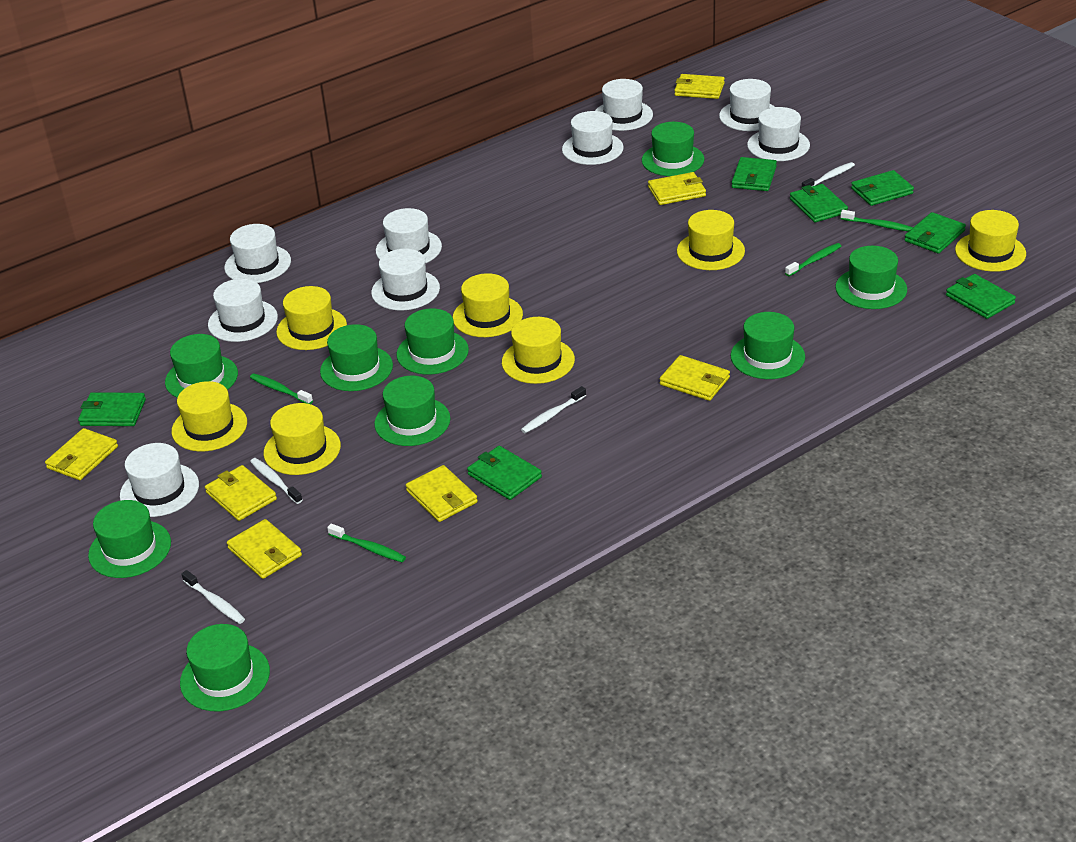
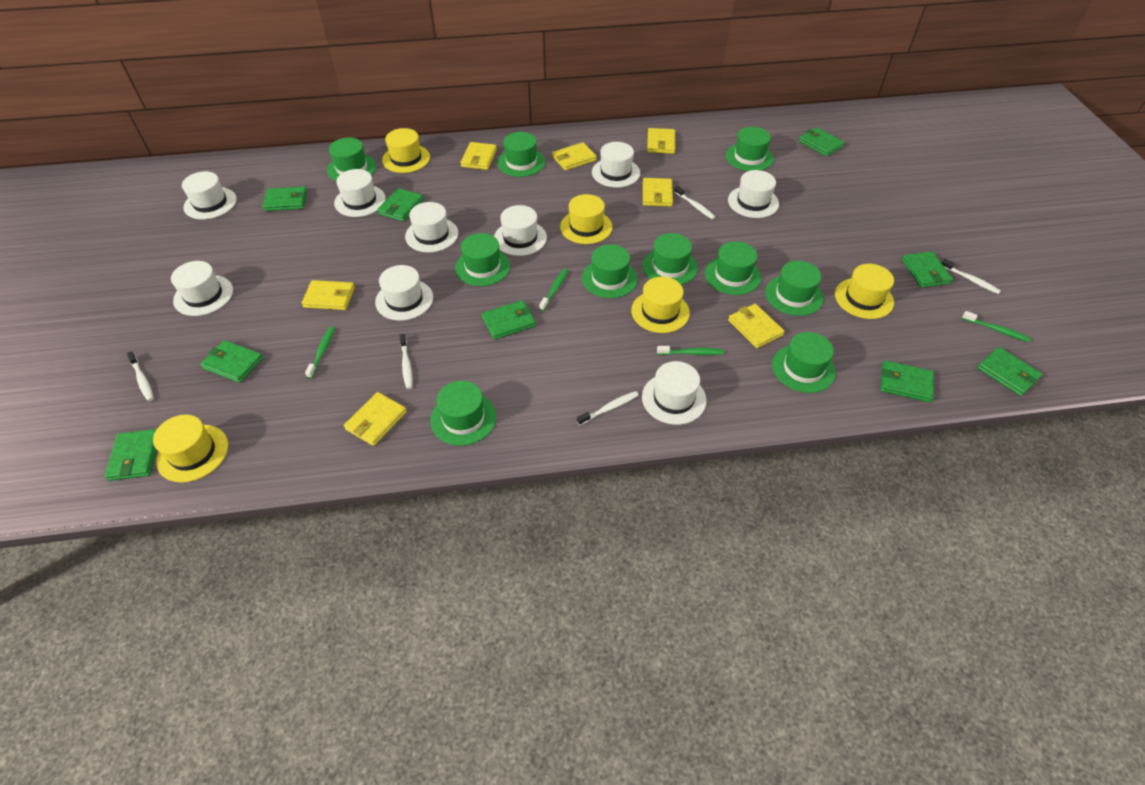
green hat: 9 -> 10
green wallet: 7 -> 9
white toothbrush: 4 -> 5
yellow hat: 7 -> 5

